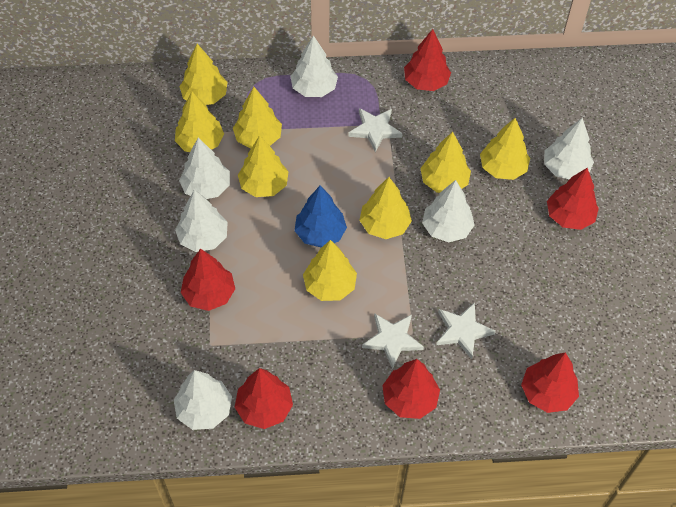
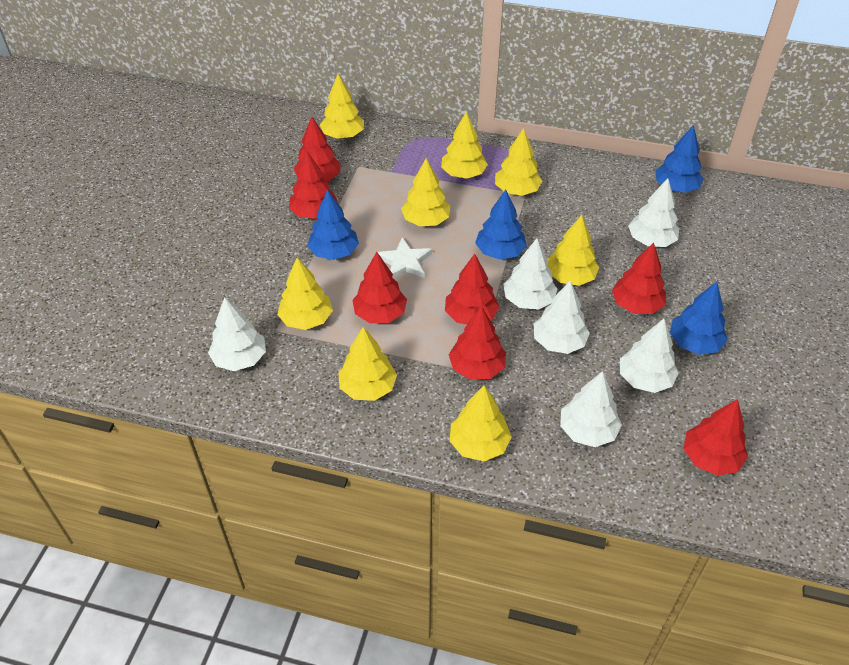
blue tree: 1 -> 4
red tree: 6 -> 7
white star: 3 -> 1

